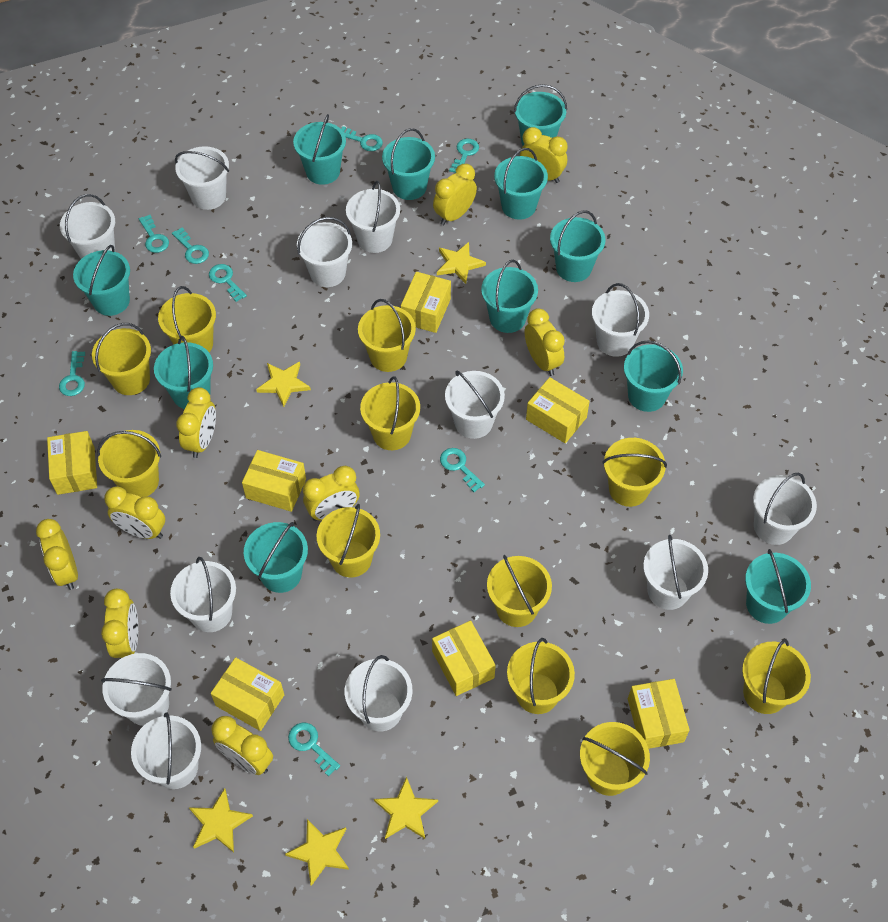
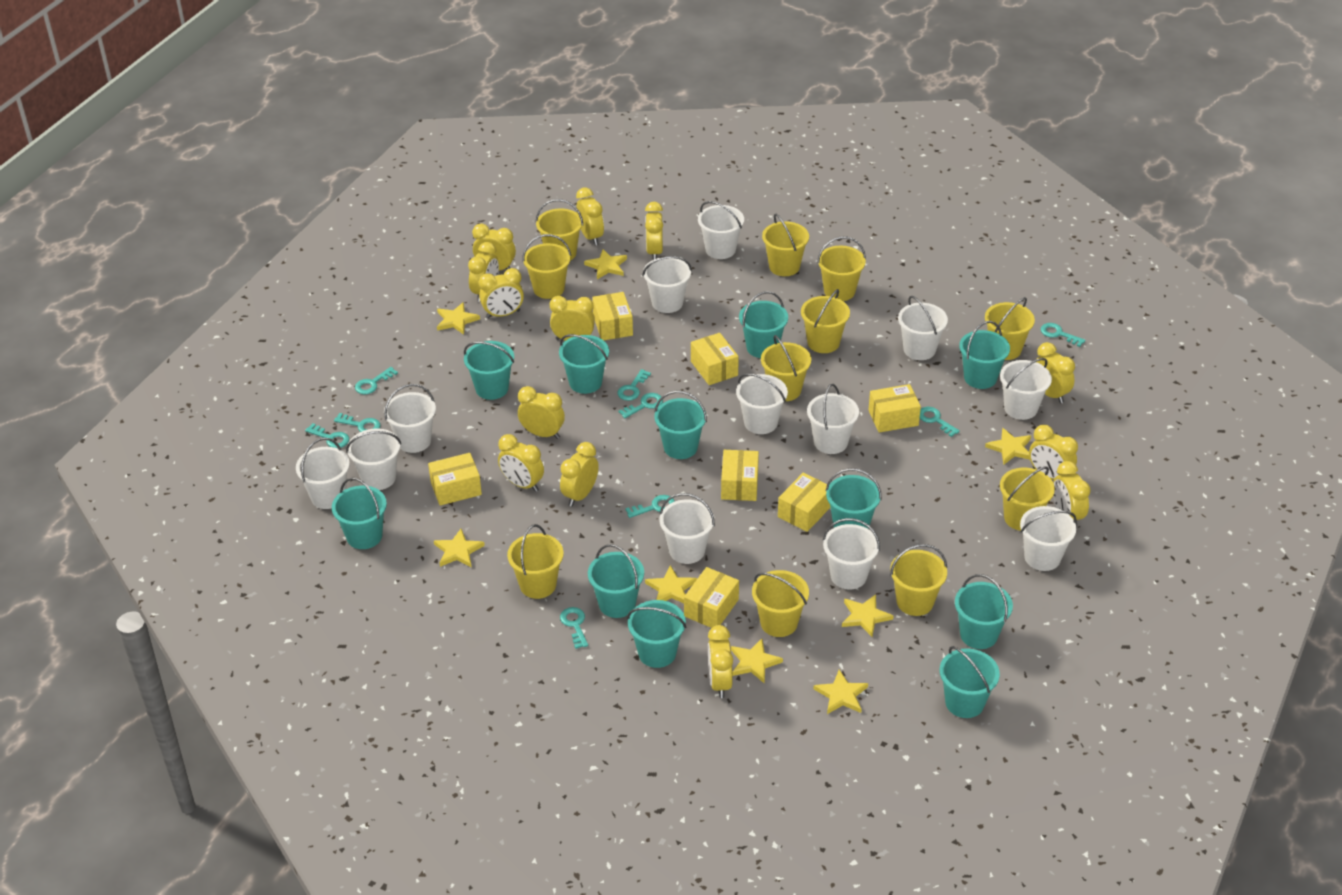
turquoise key: 8 -> 9
yellow clock: 9 -> 13
yellow star: 5 -> 8

